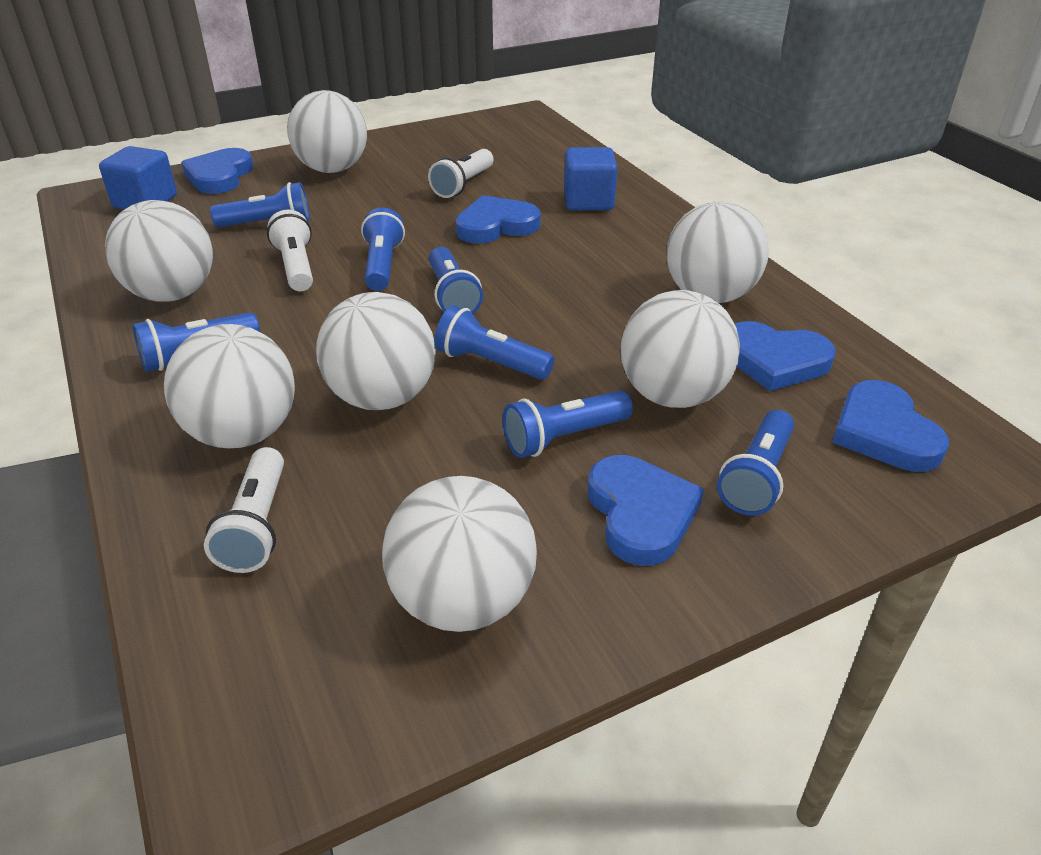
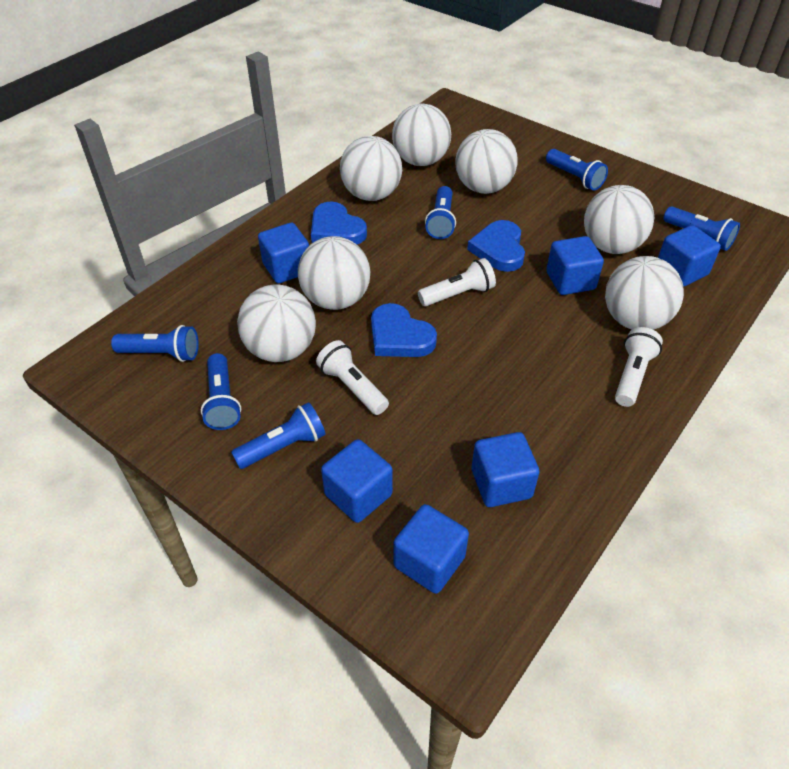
blue cube: 2 -> 6
blue flashlight: 7 -> 6
blue heart: 5 -> 3

